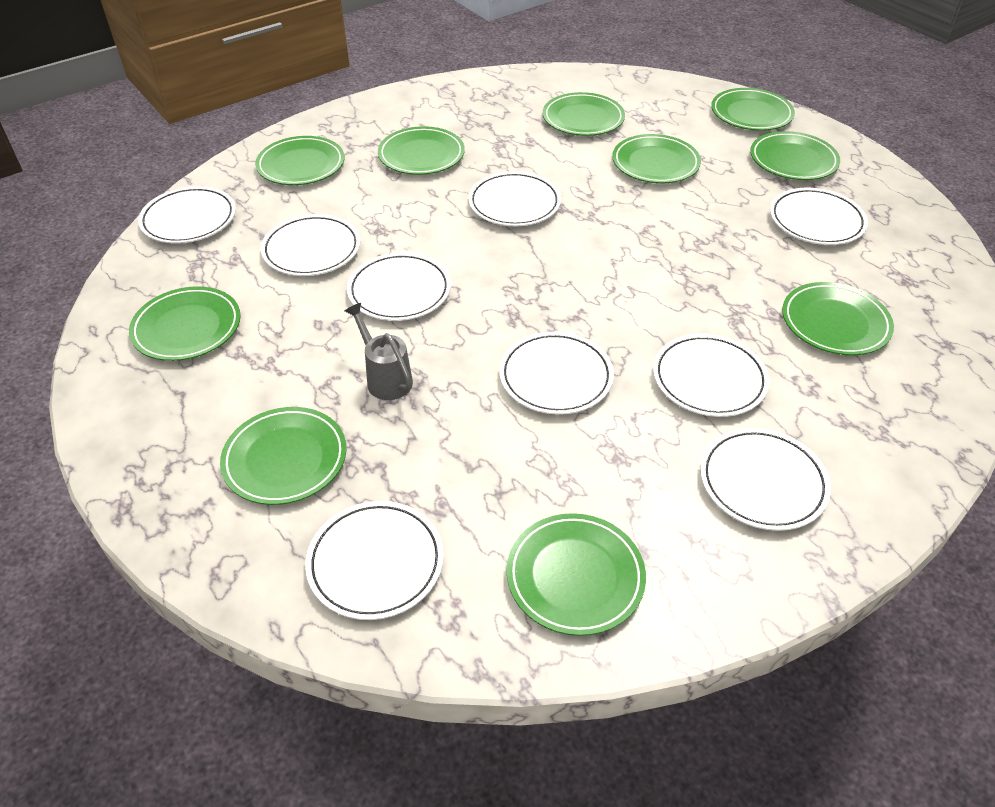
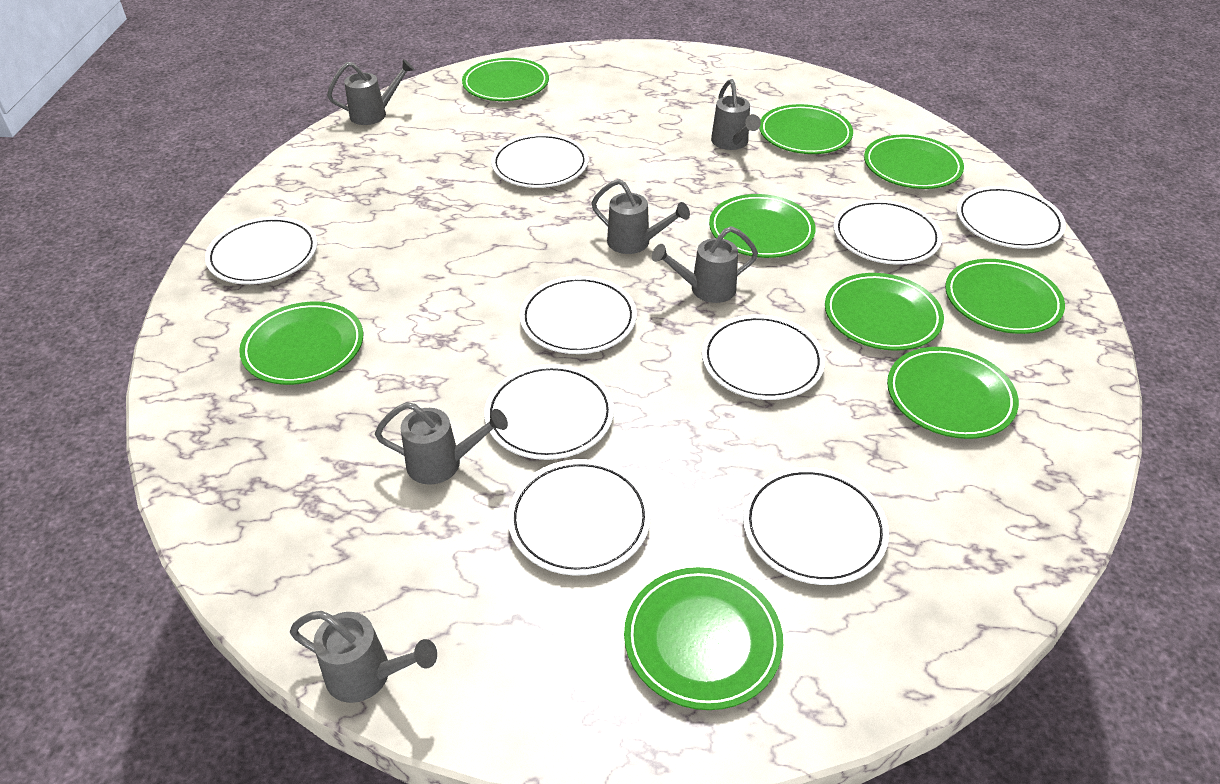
green plate: 10 -> 9
grey watering can: 1 -> 6

